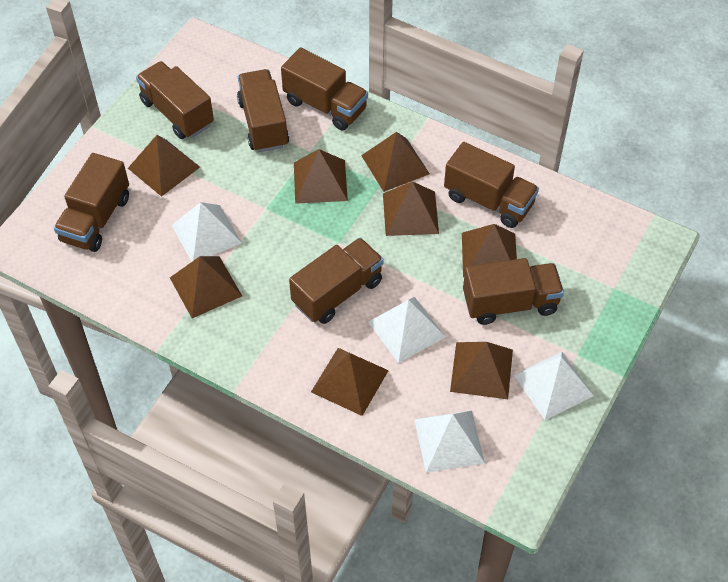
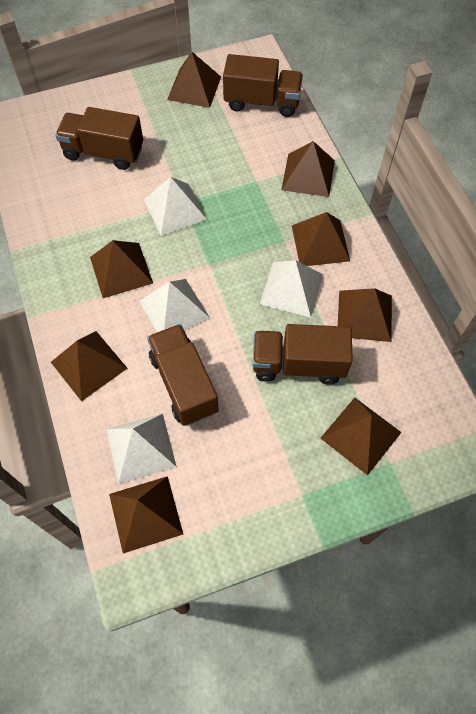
brown truck: 7 -> 4

